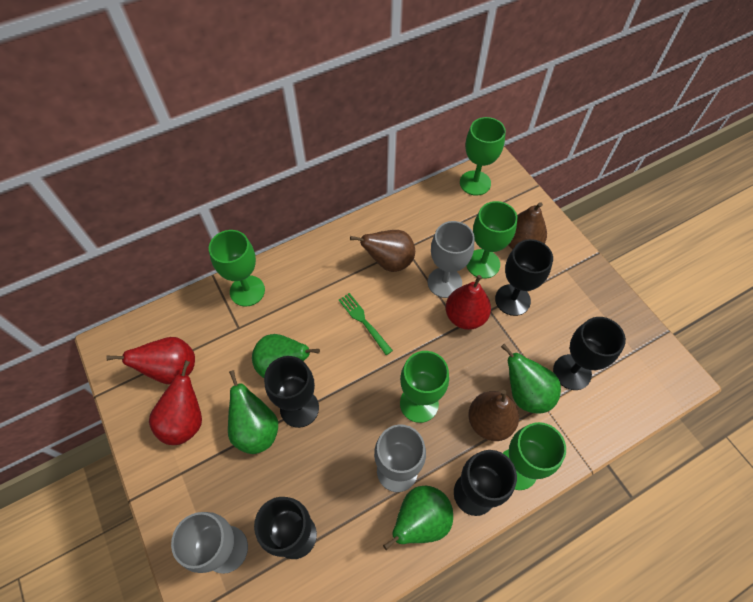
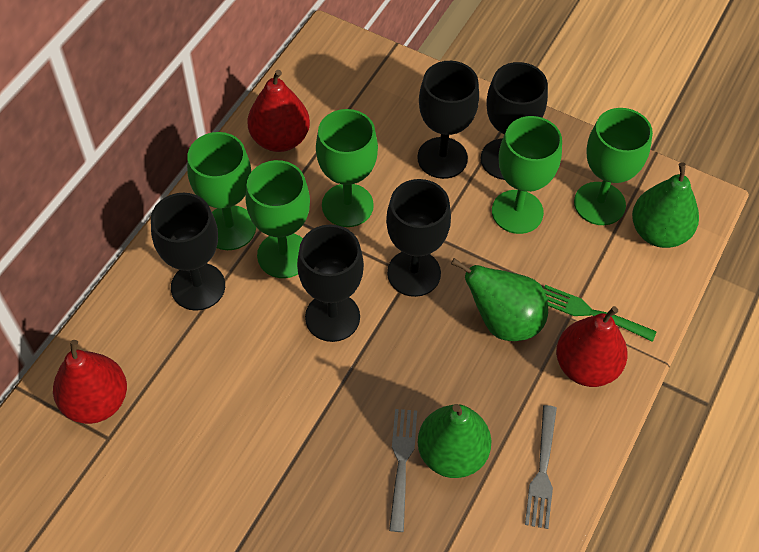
brown pear: 3 -> 0
green pear: 4 -> 3
grey fork: 0 -> 2
grey goblet: 3 -> 0

